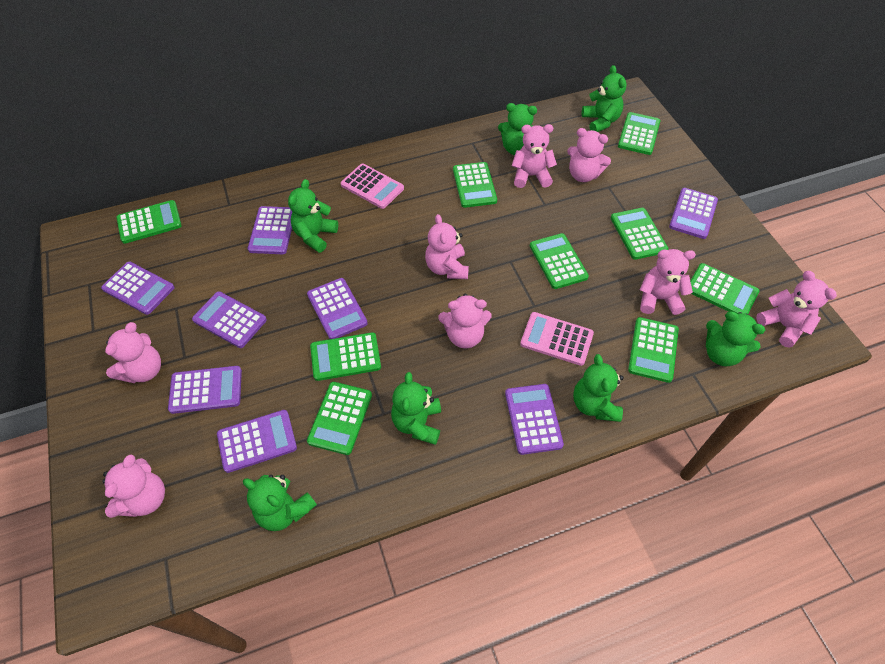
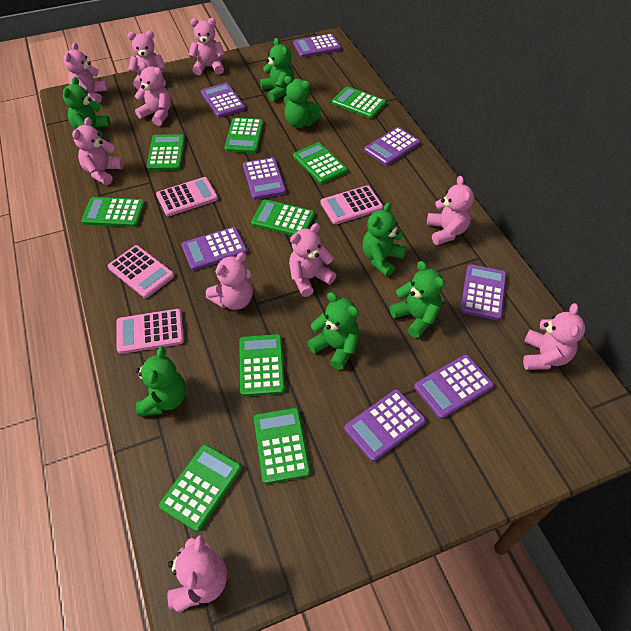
pink calculator: 2 -> 4
pink teddy bear: 8 -> 10

